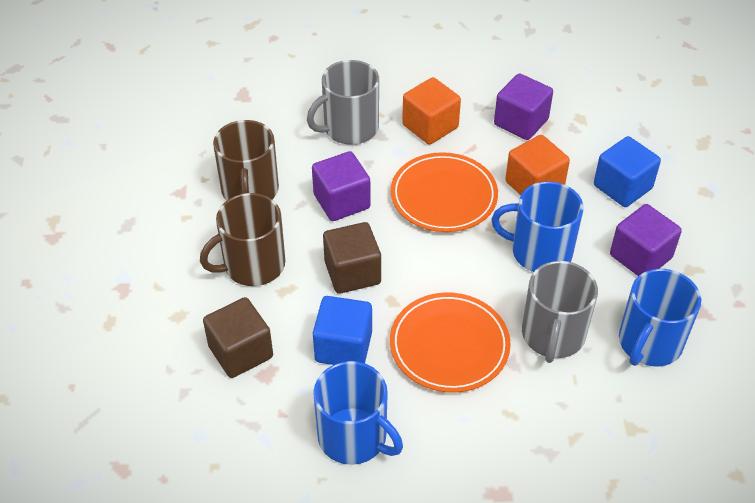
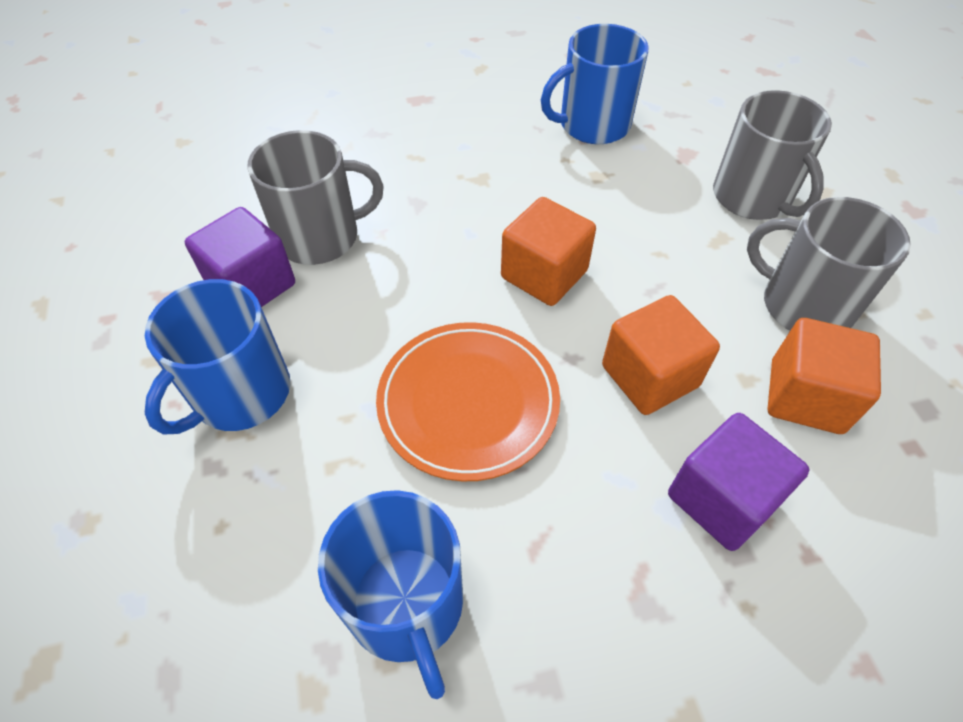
blue cube: 2 -> 0
brown cube: 2 -> 0
brown mug: 2 -> 0
grey mug: 2 -> 3
orange cube: 2 -> 3
orange plate: 2 -> 1
purple cube: 3 -> 2

